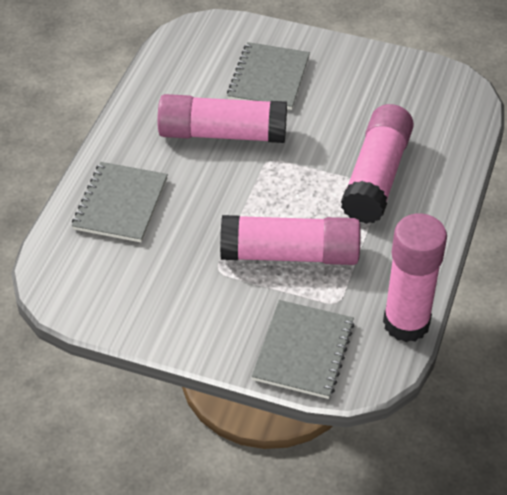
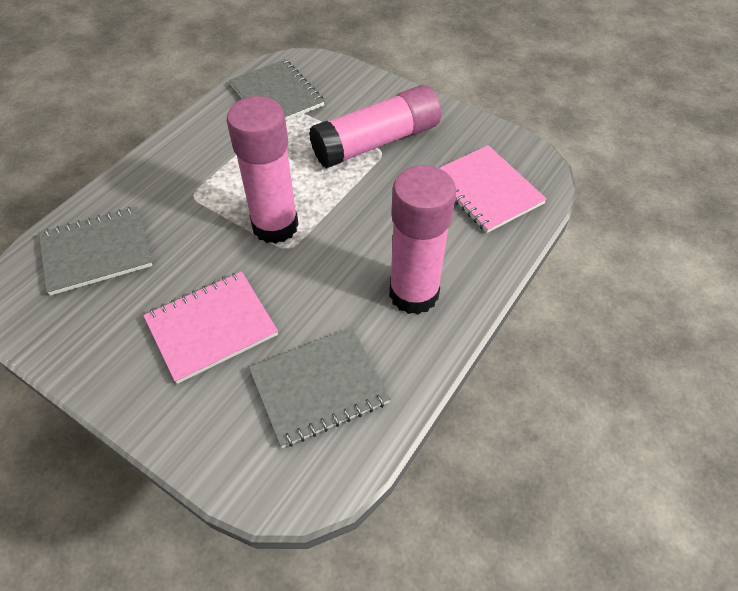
pink glue stick: 4 -> 3
pink notebook: 0 -> 2

